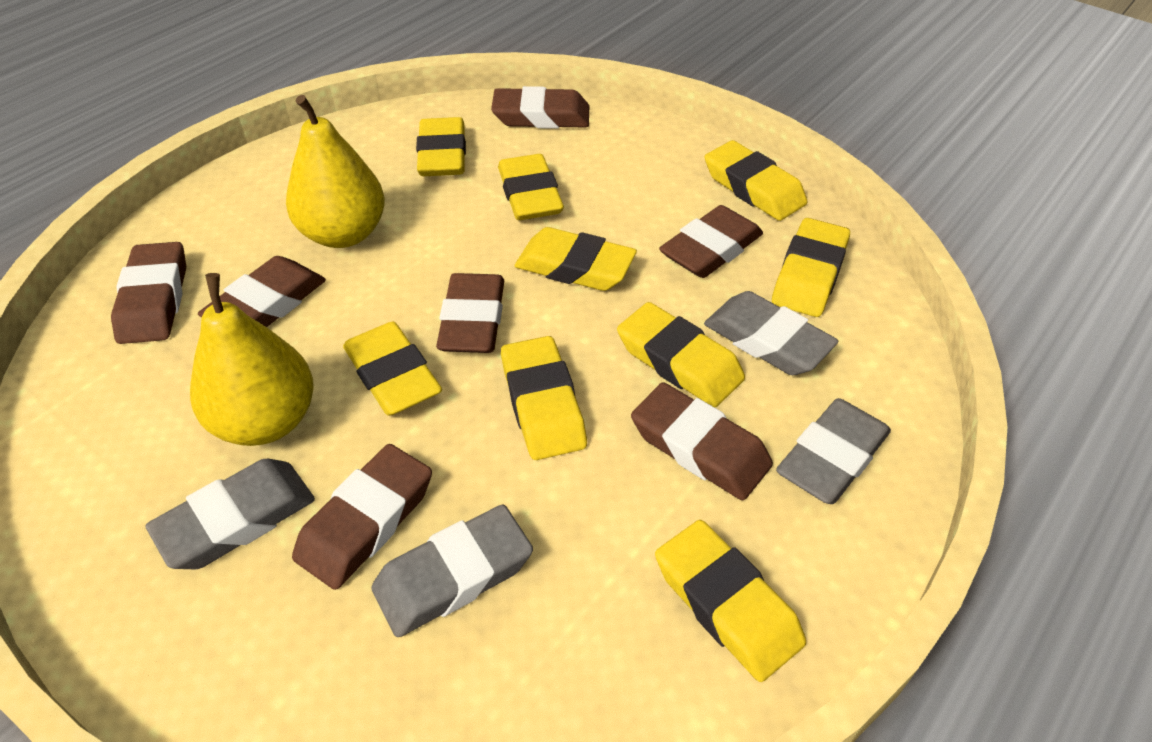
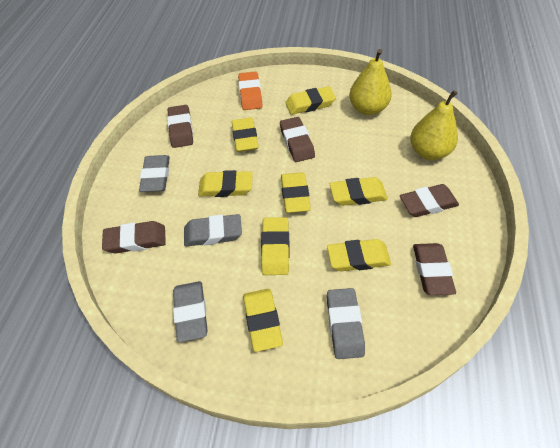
brown eraser: 7 -> 5
orange eraser: 0 -> 1
yellow eraser: 9 -> 8

